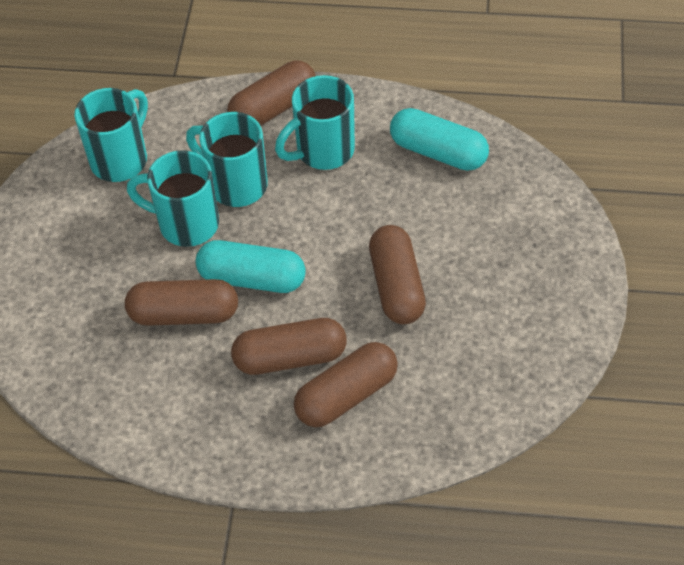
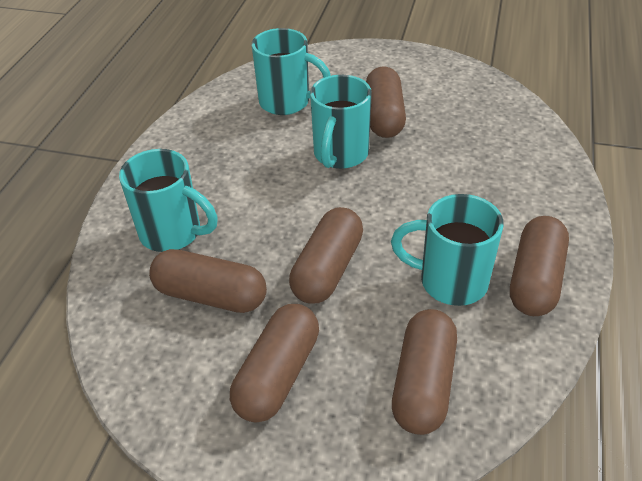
brown capsule: 5 -> 6
turquoise capsule: 2 -> 0

